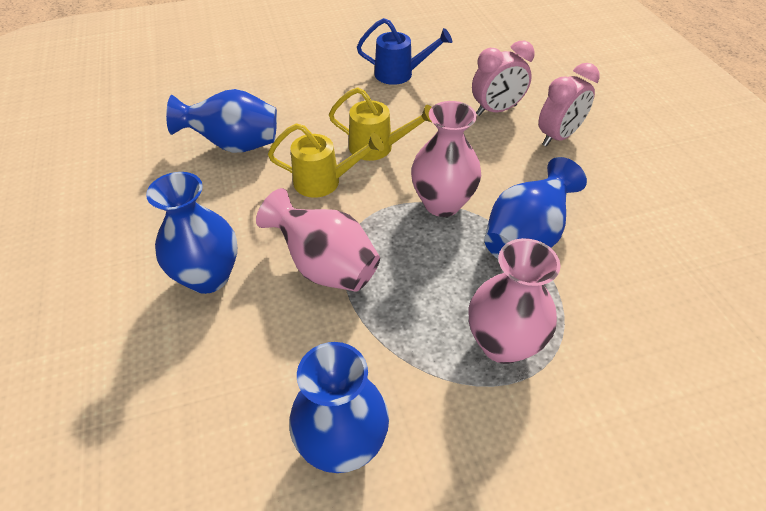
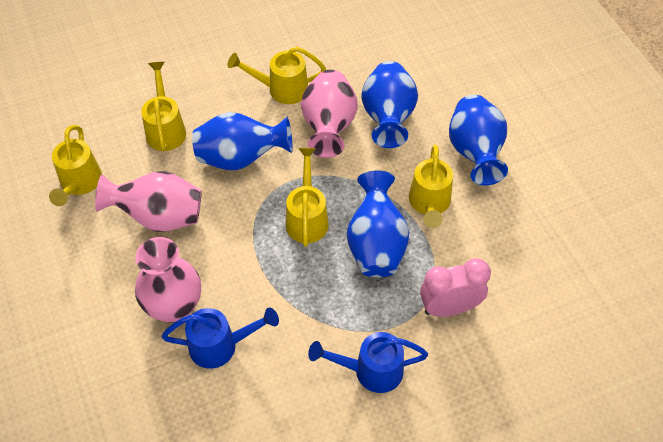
blue watering can: 1 -> 2
pink clock: 2 -> 1
yellow watering can: 2 -> 5

